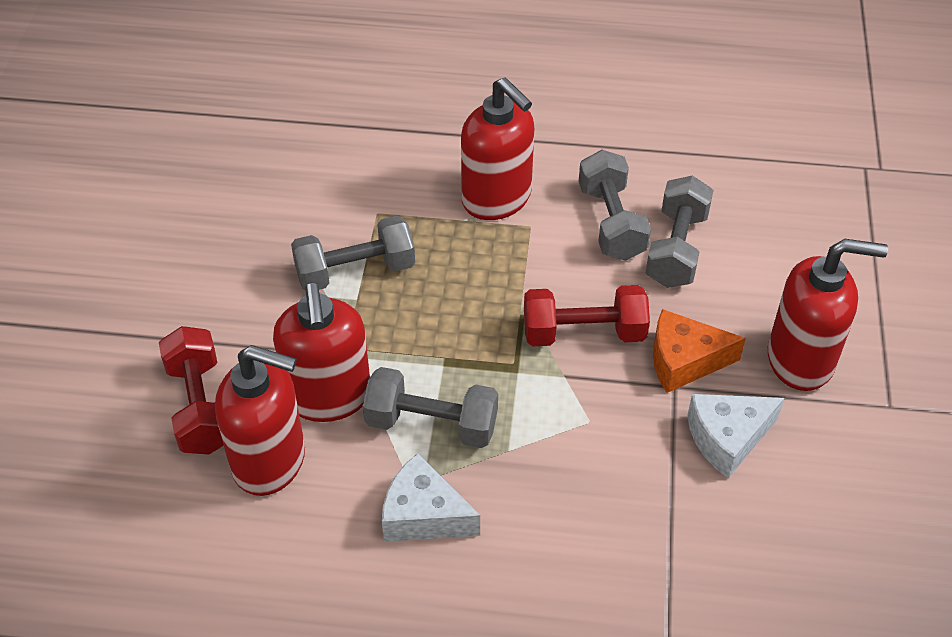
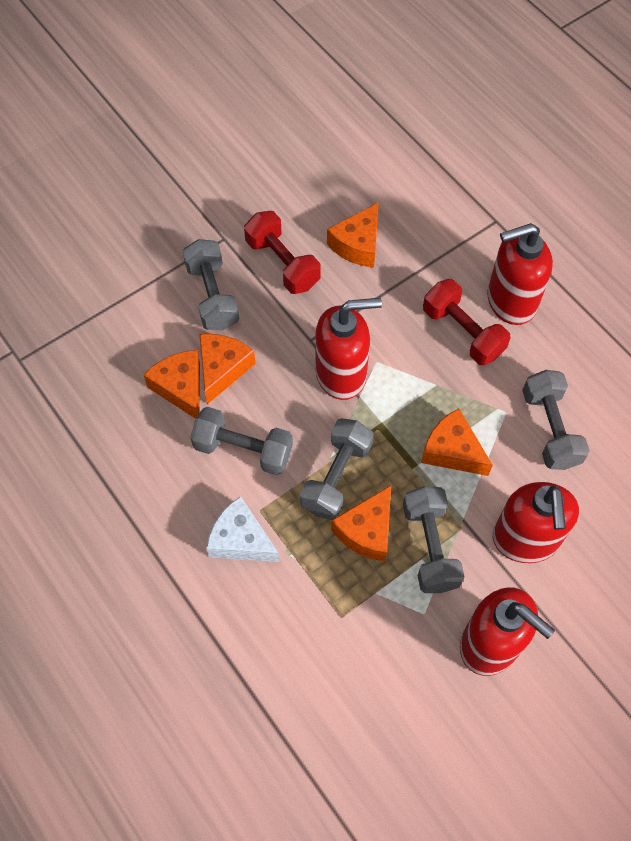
grey dumbbell: 4 -> 5
orange cheese: 1 -> 5
white cheese: 2 -> 1

